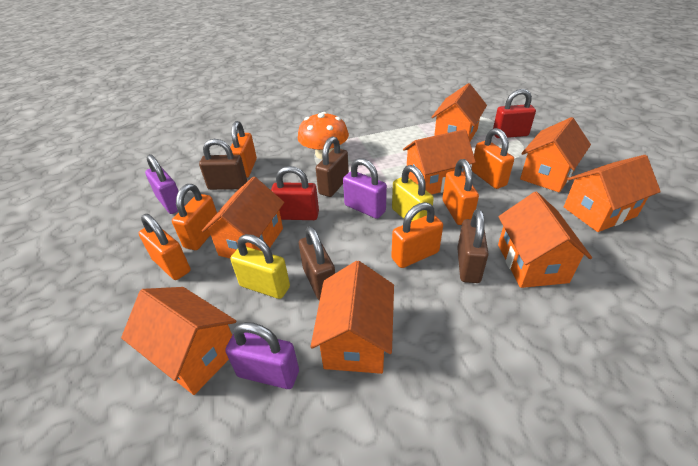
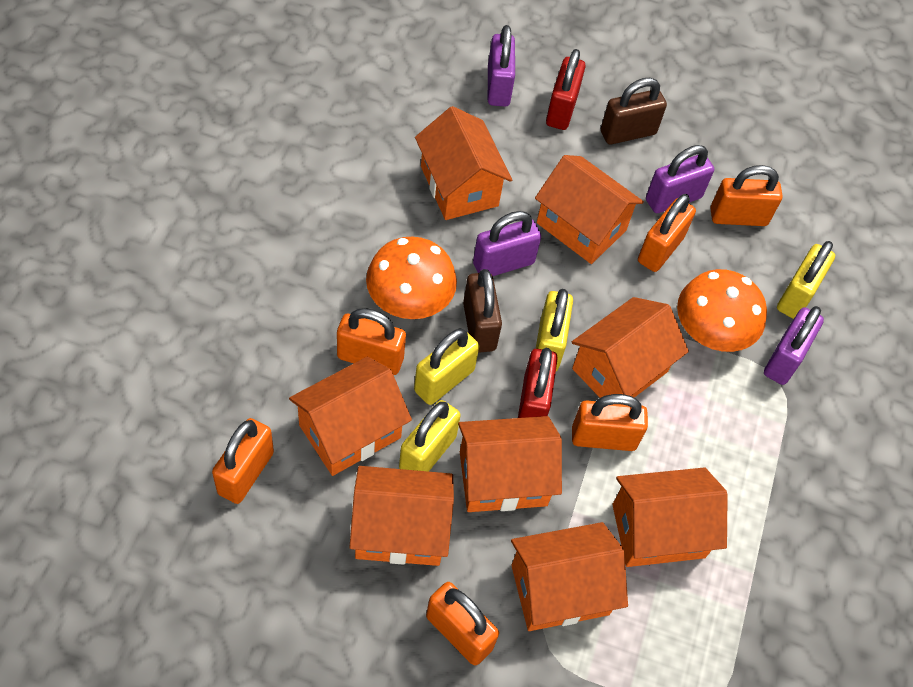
brown padlock: 4 -> 2
orange mushroom: 1 -> 2
purple padlock: 3 -> 4
yellow padlock: 2 -> 4

